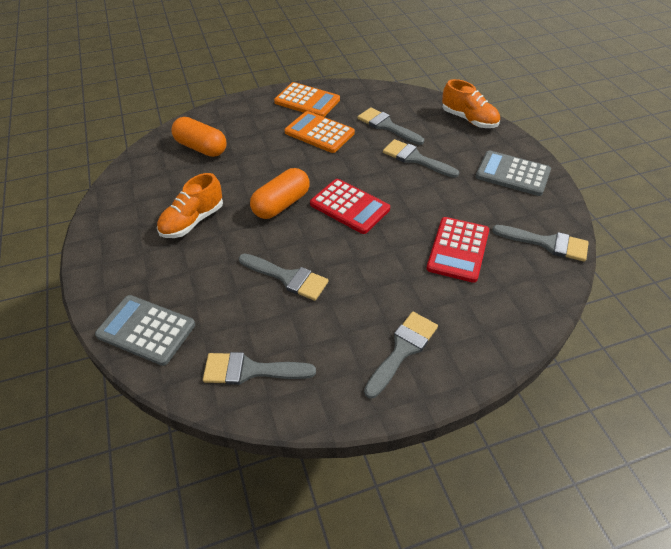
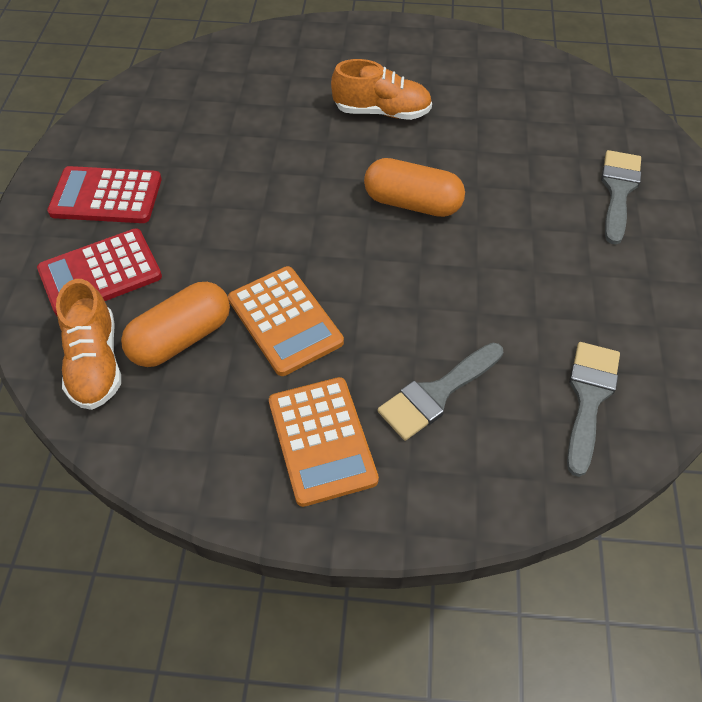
grey brush: 6 -> 3
grey calculator: 2 -> 0

